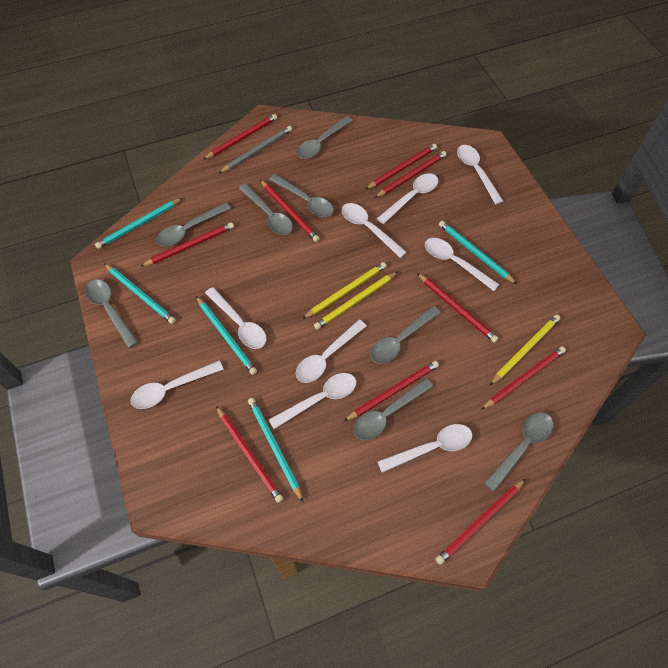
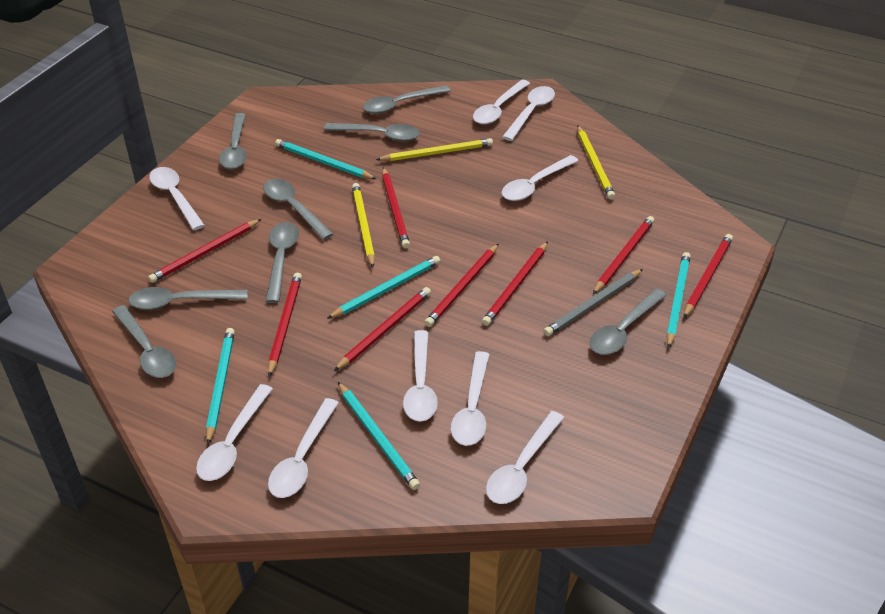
red pencil: 10 -> 8

